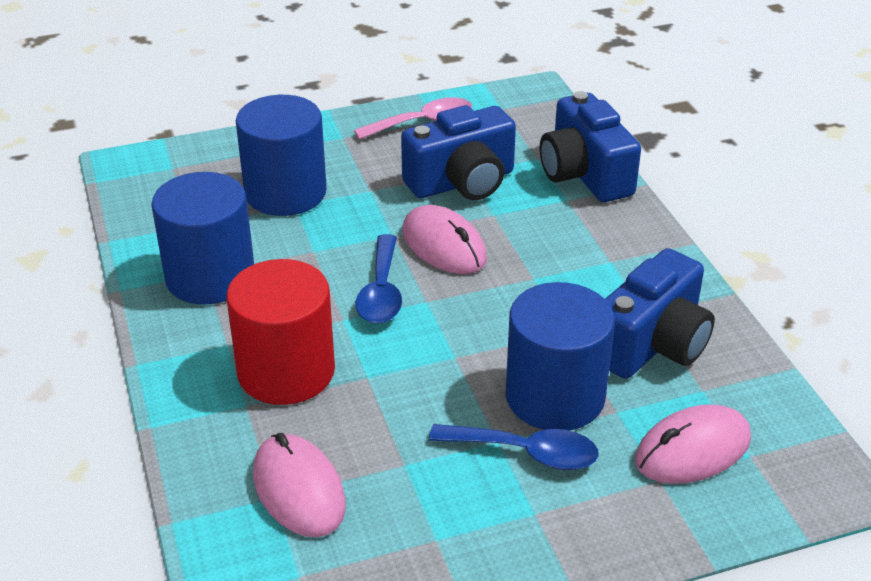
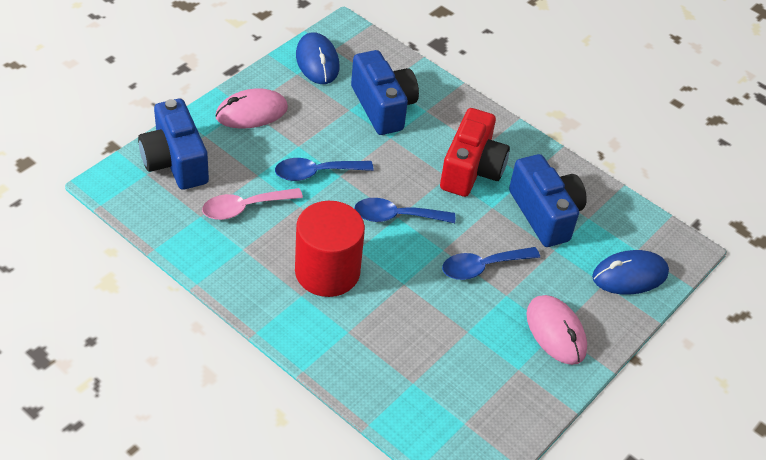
blue cylinder: 3 -> 0
blue mouse: 0 -> 2
blue spoon: 2 -> 3
pink mouse: 3 -> 2
red camera: 0 -> 1

